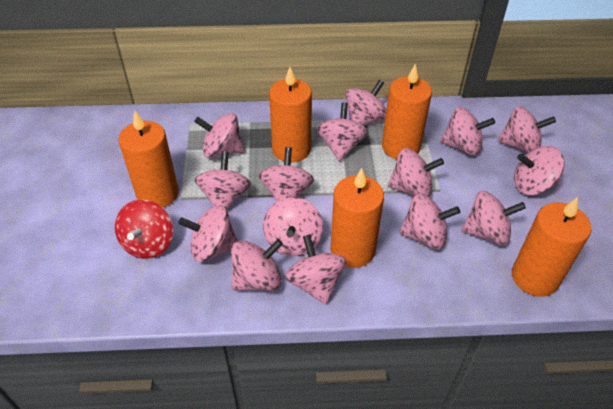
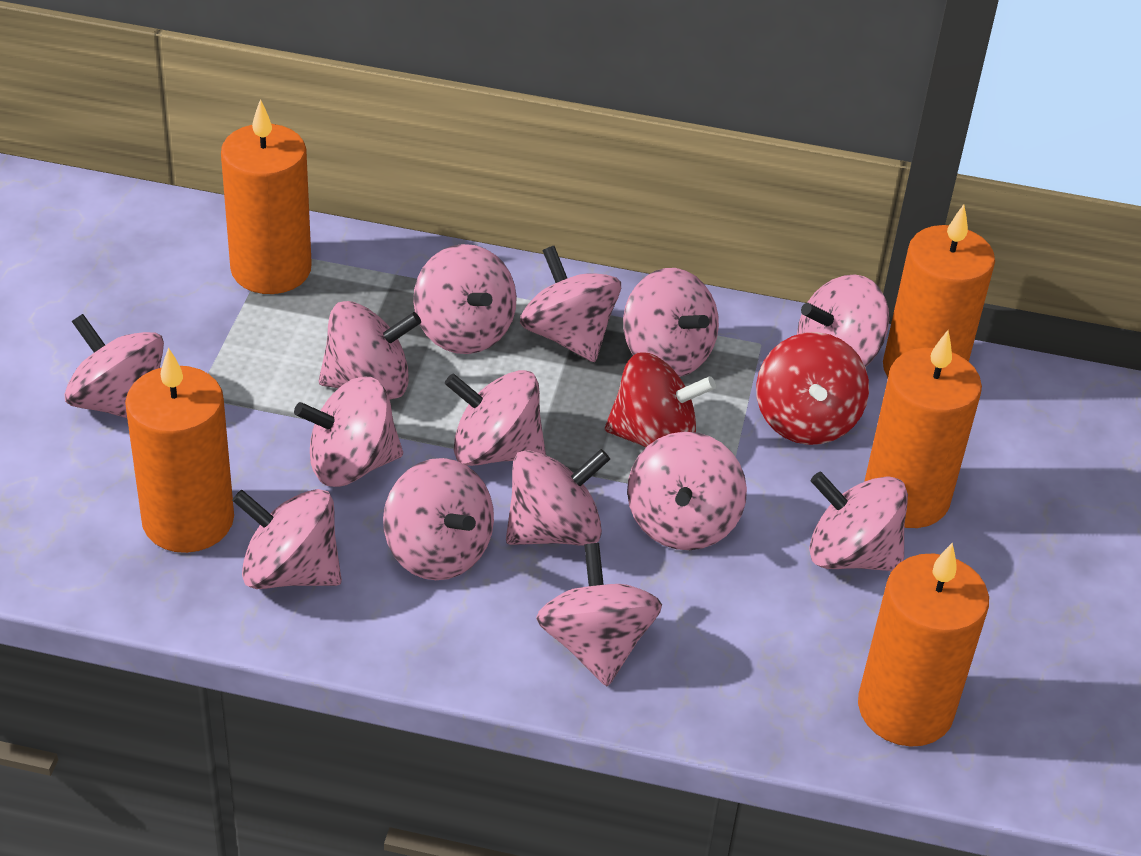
pink spinning top: 15 -> 14
red spinning top: 1 -> 2

